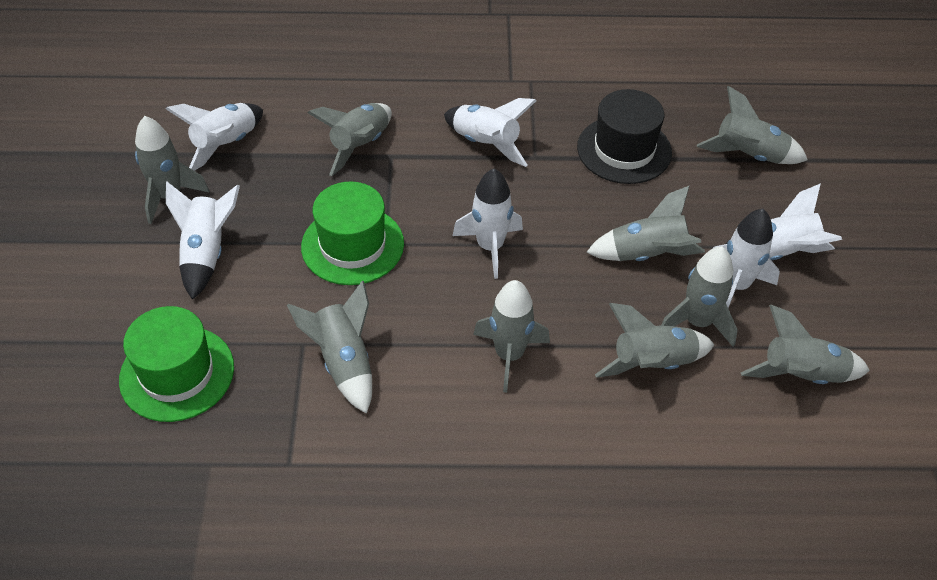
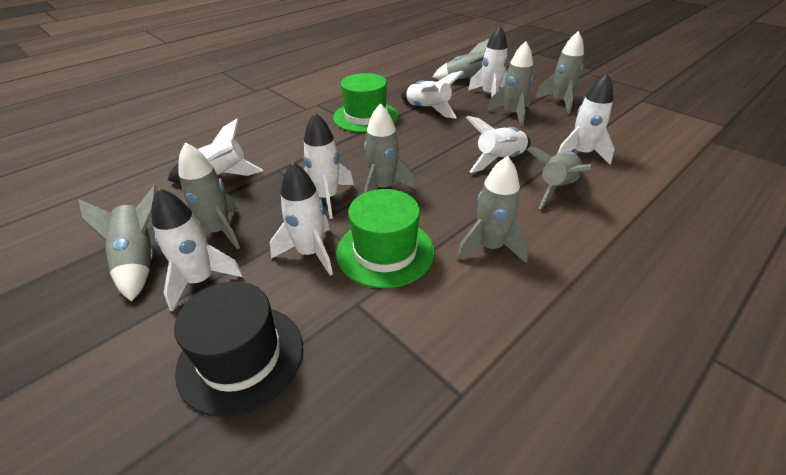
grey rocket: 9 -> 8
white rocket: 6 -> 8

